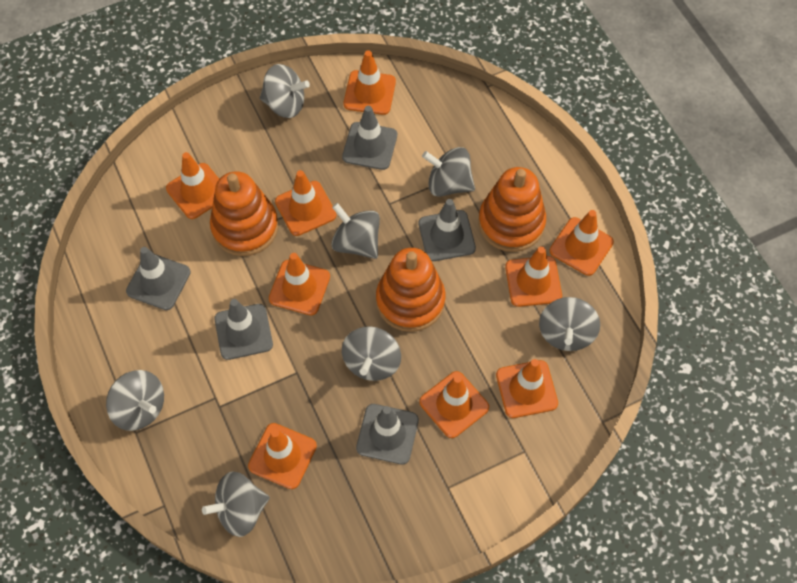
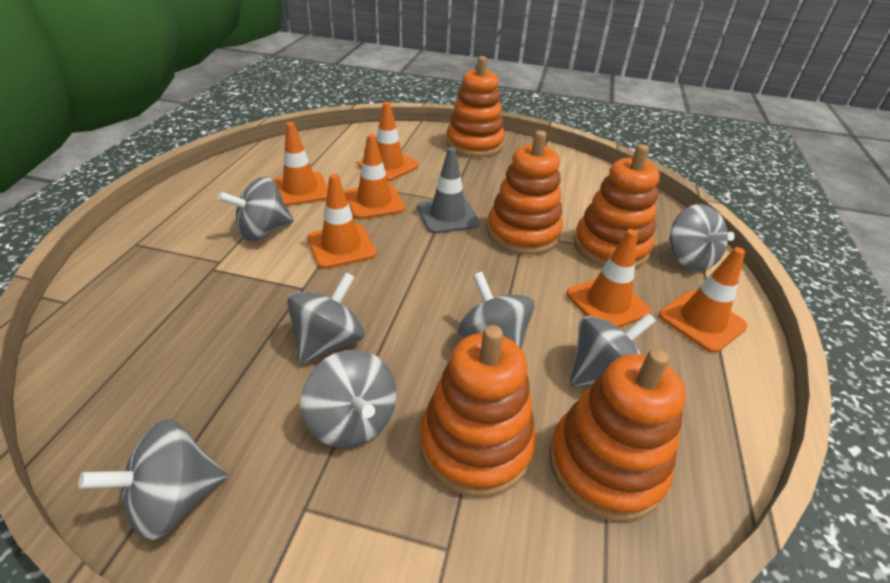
grey traffic cone: 5 -> 1
orange stacking toy: 3 -> 5
orange traffic cone: 9 -> 6

